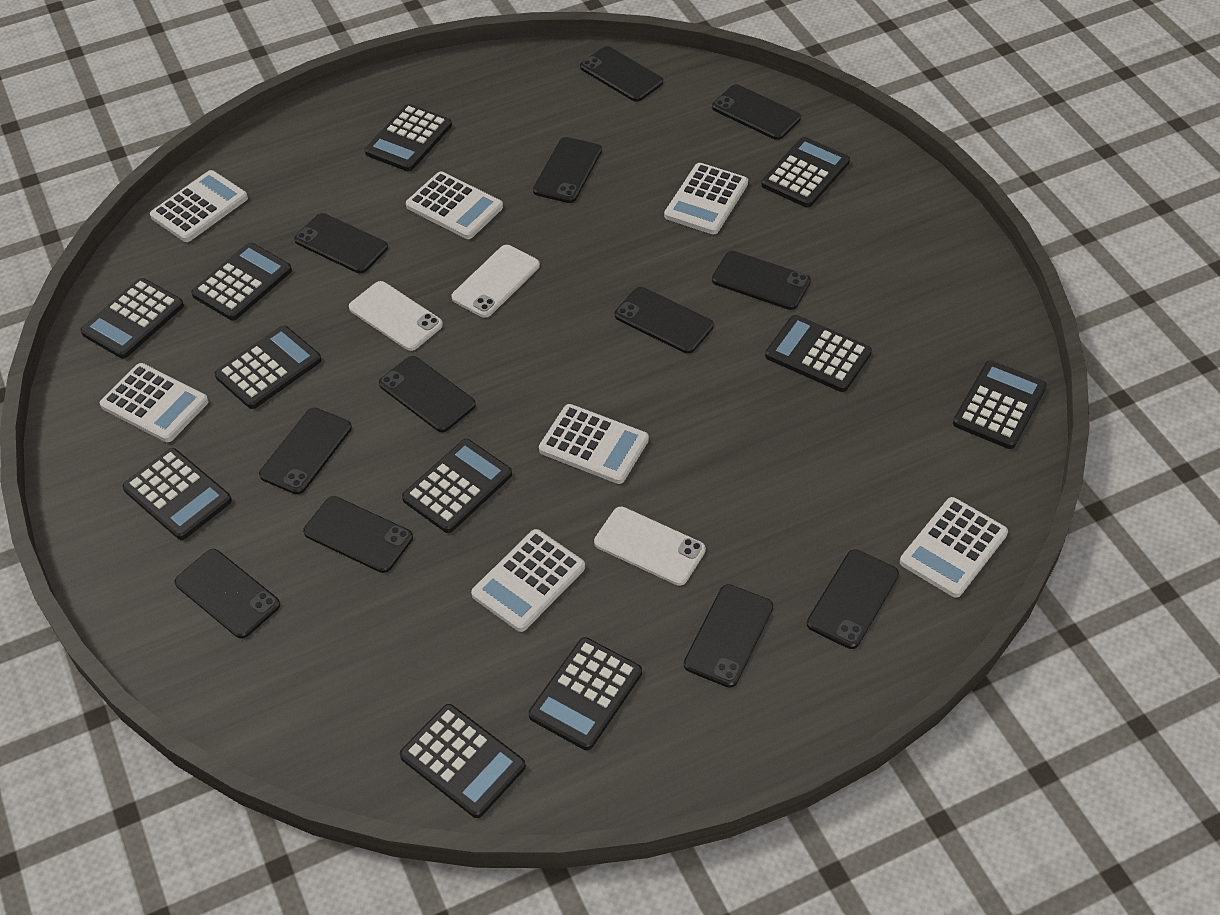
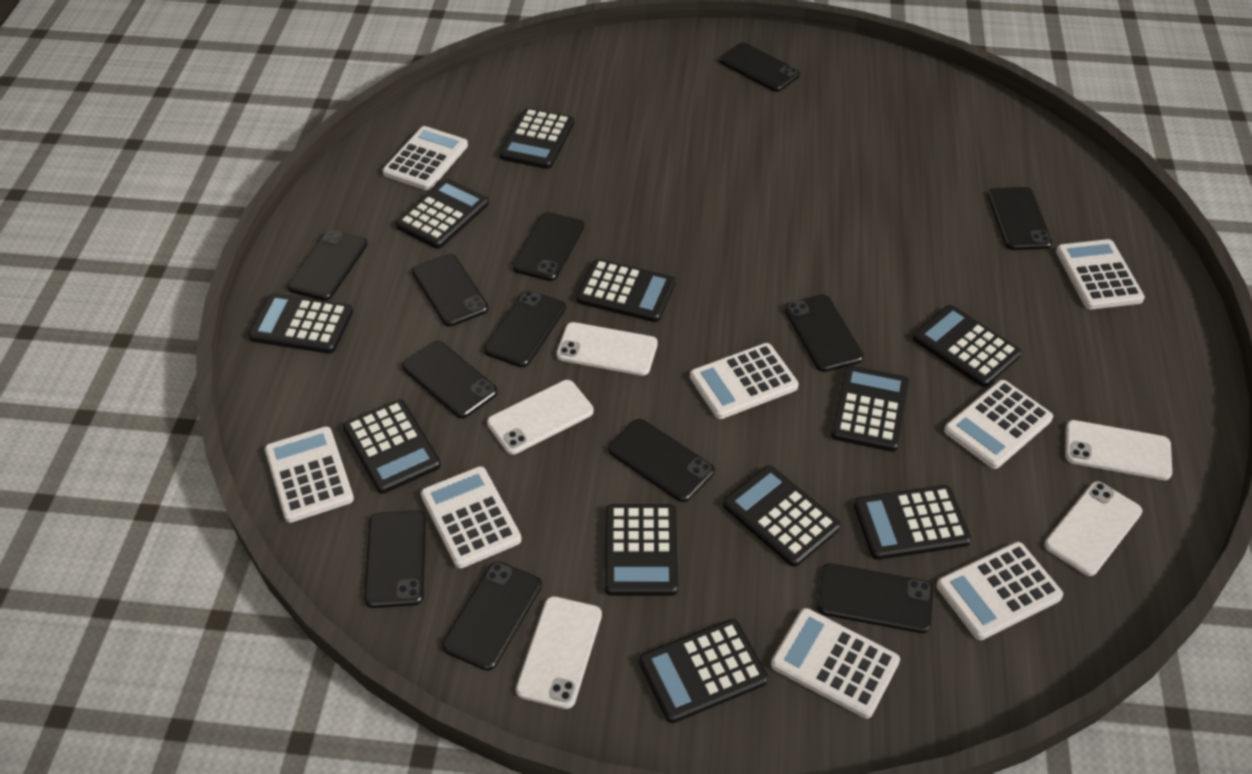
white calculator: 7 -> 8
white phone: 3 -> 5

